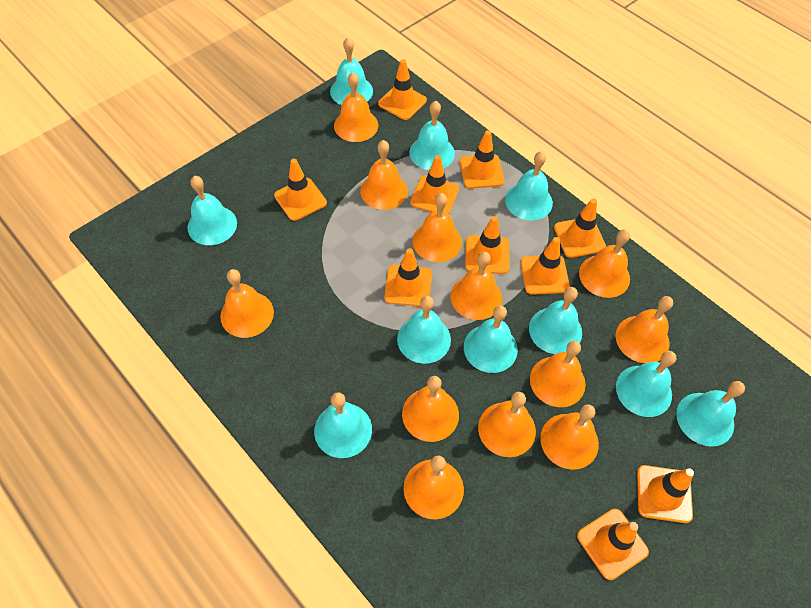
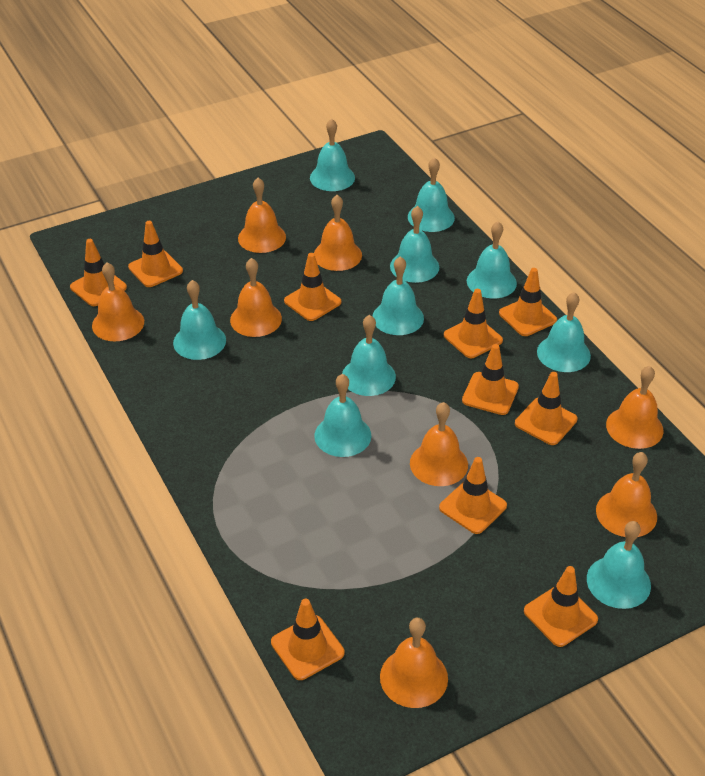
orange bell: 12 -> 8

